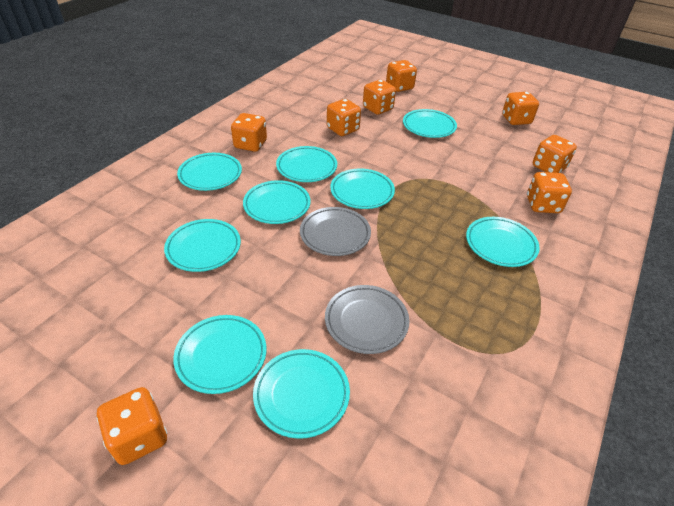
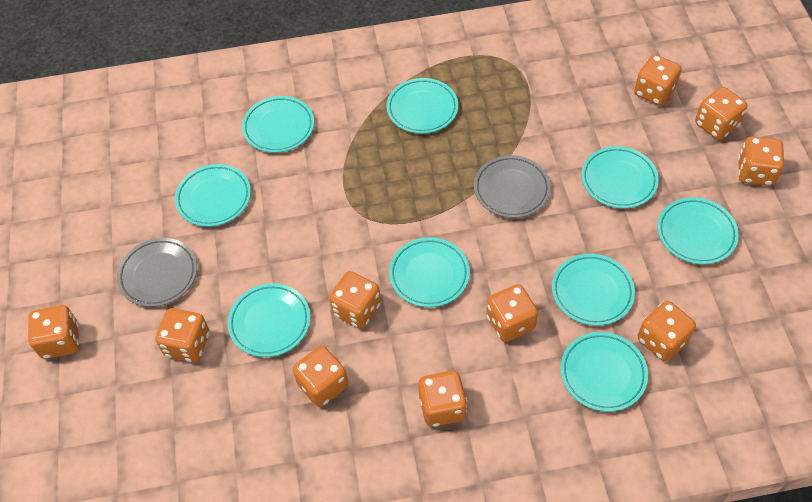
orange dice: 8 -> 10

